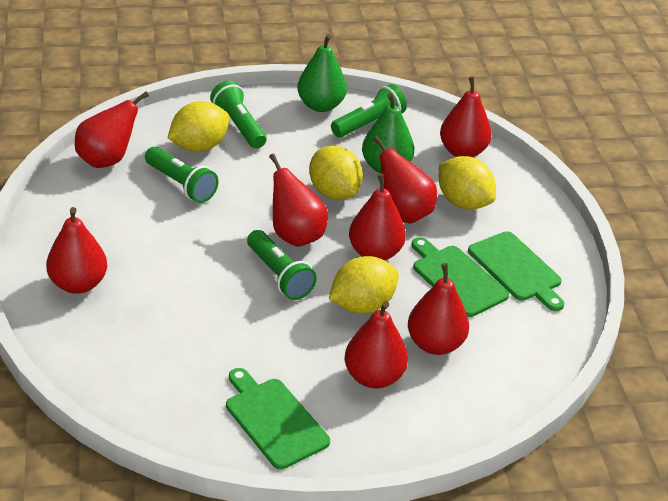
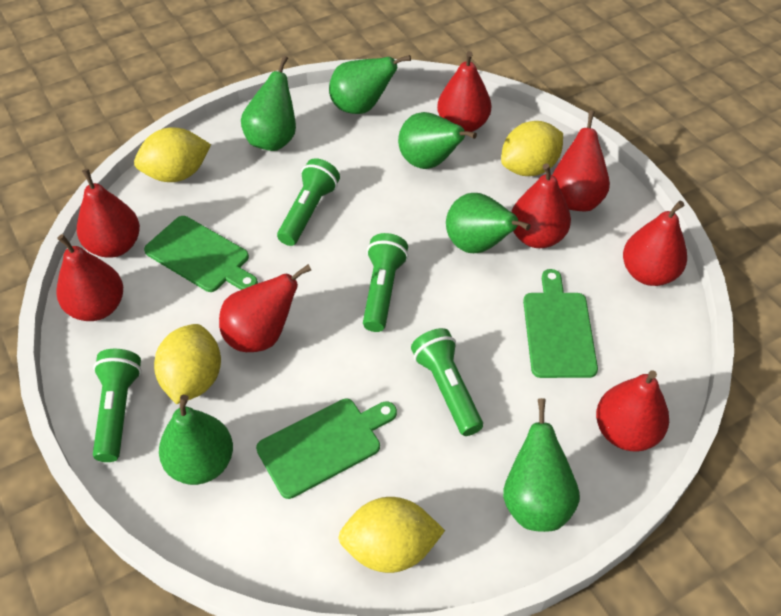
green pear: 2 -> 6

